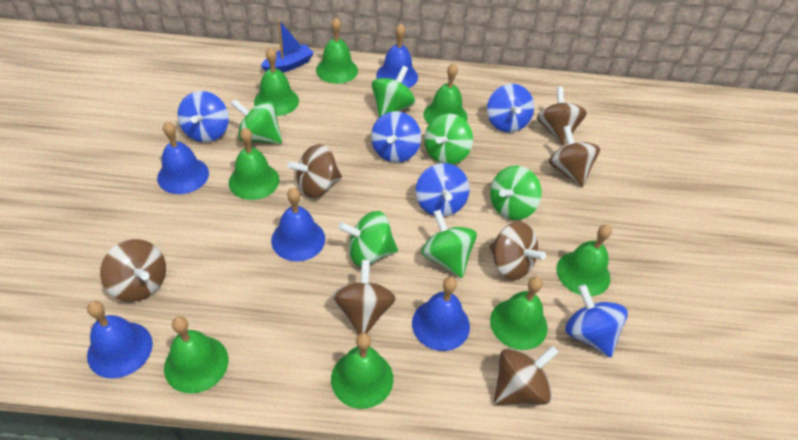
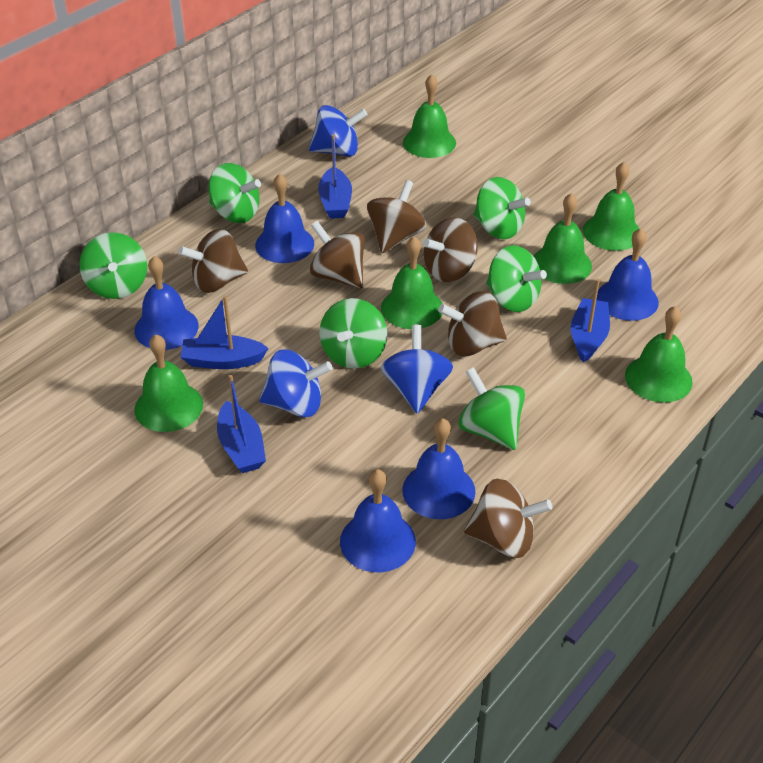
blue boat: 1 -> 4
blue spinning top: 5 -> 3
brown spinning top: 7 -> 6
green bell: 8 -> 6

